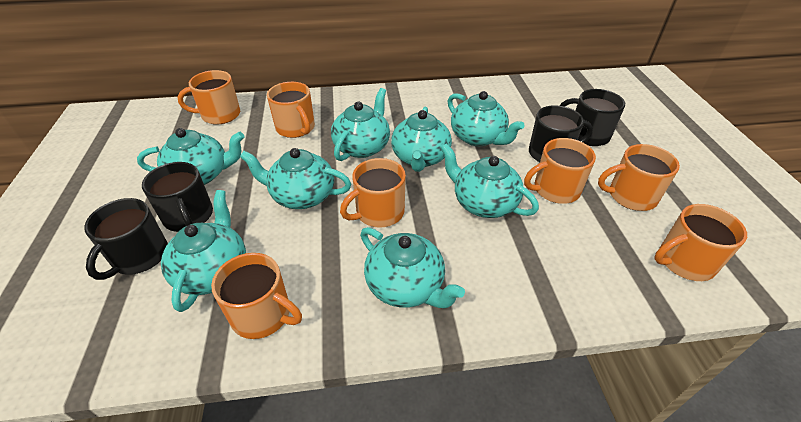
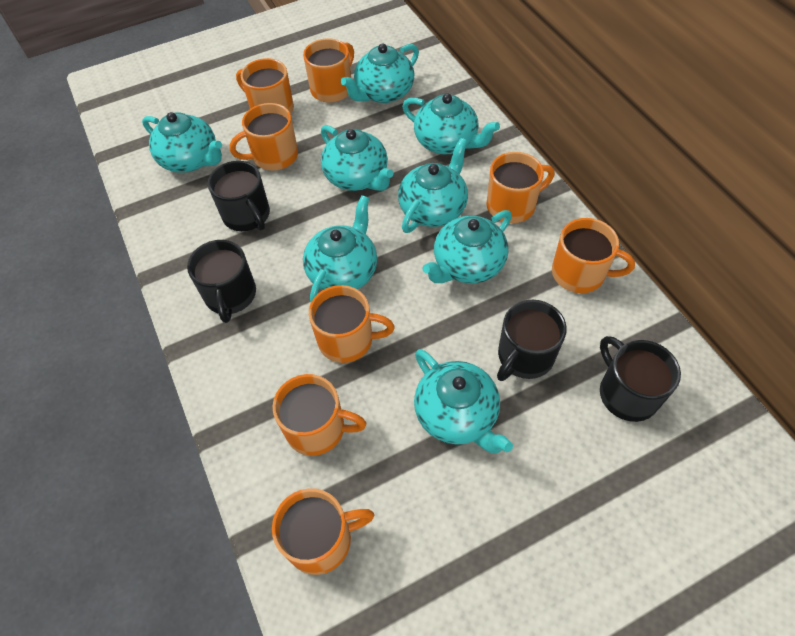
orange mug: 7 -> 8

